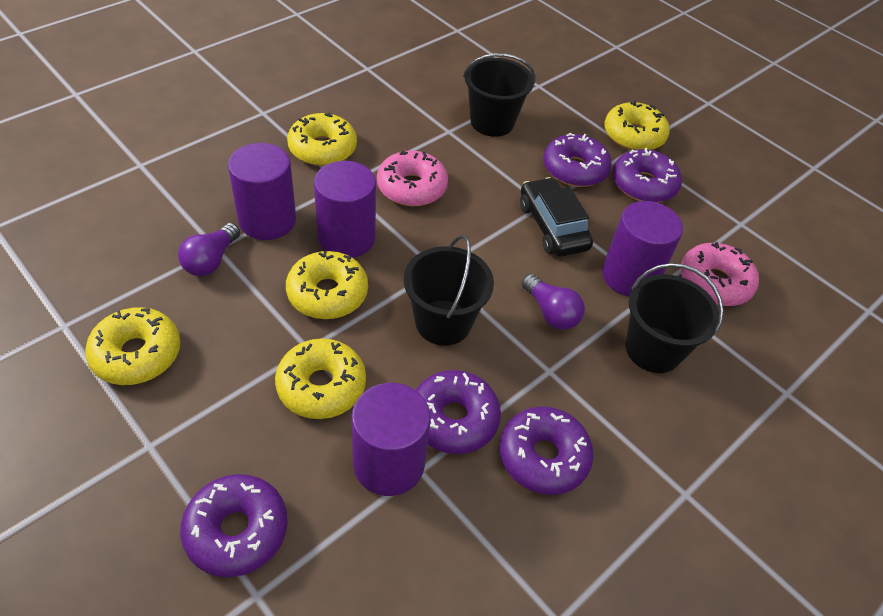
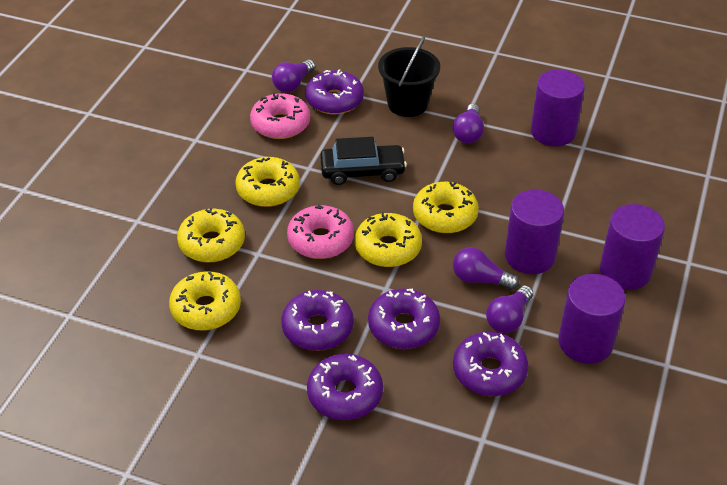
black bucket: 3 -> 1
purple light bulb: 2 -> 4

